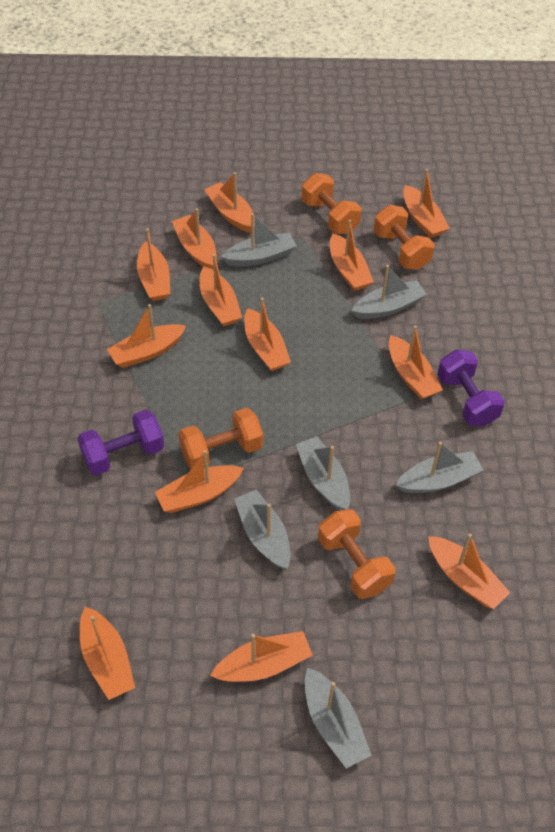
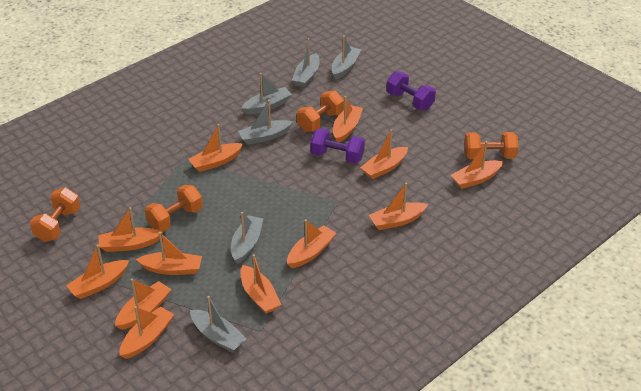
orange boat: 13 -> 12

